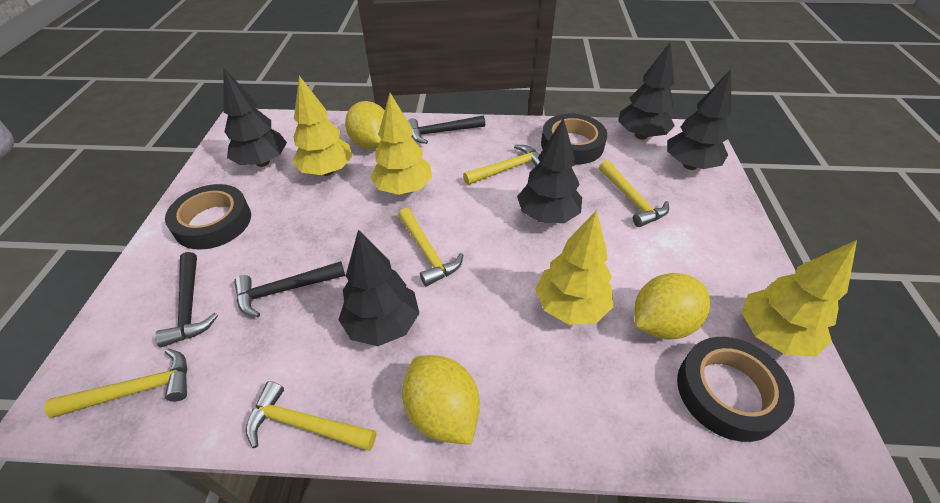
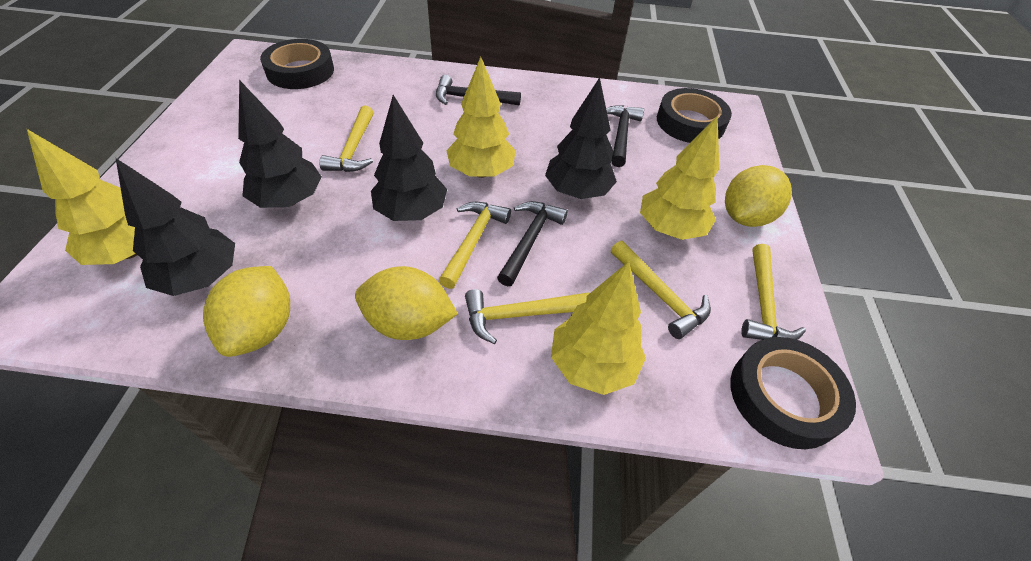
black tree: 5 -> 4

